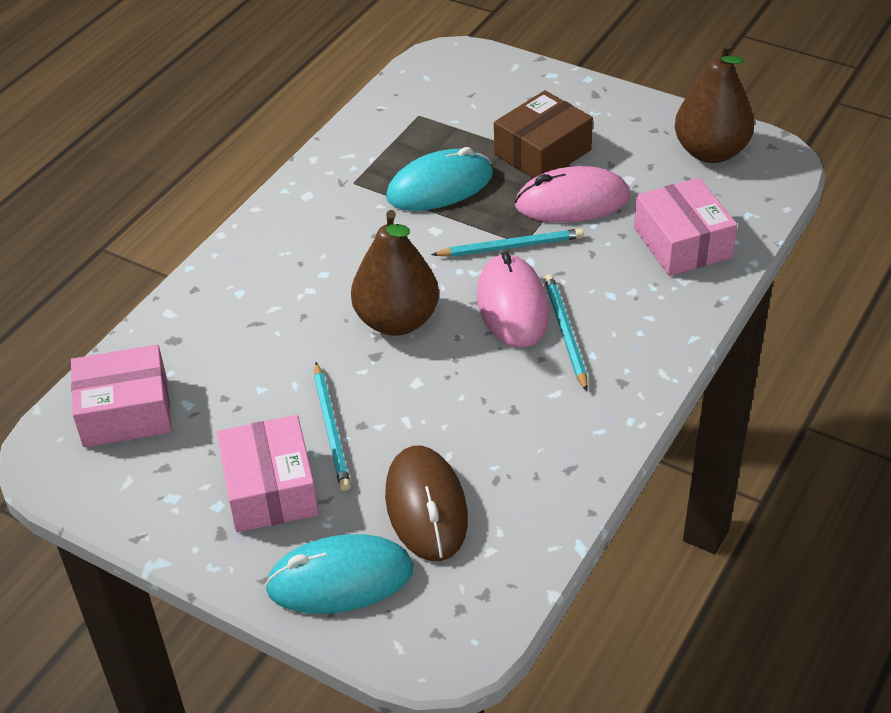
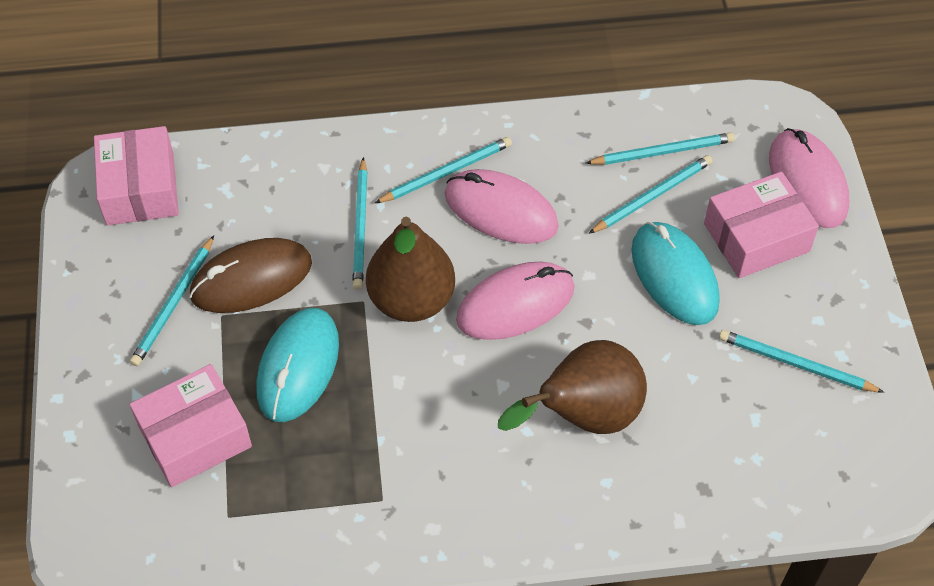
brown box: 1 -> 0
pink mouse: 2 -> 3
turquoise pencil: 3 -> 6

